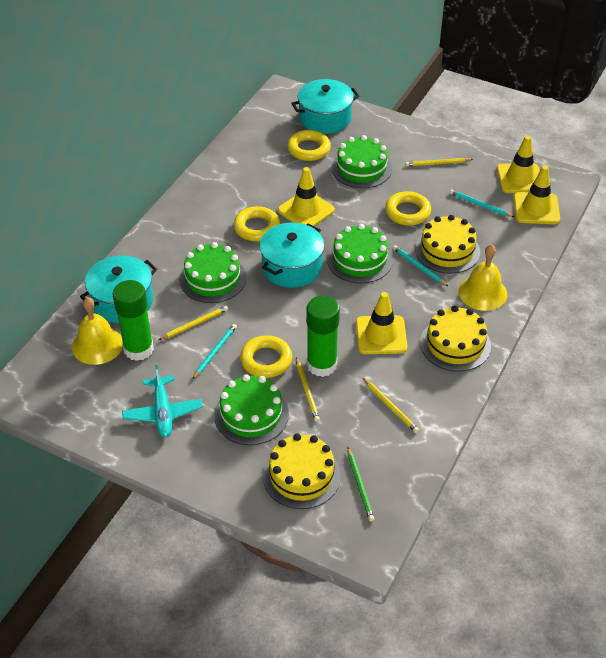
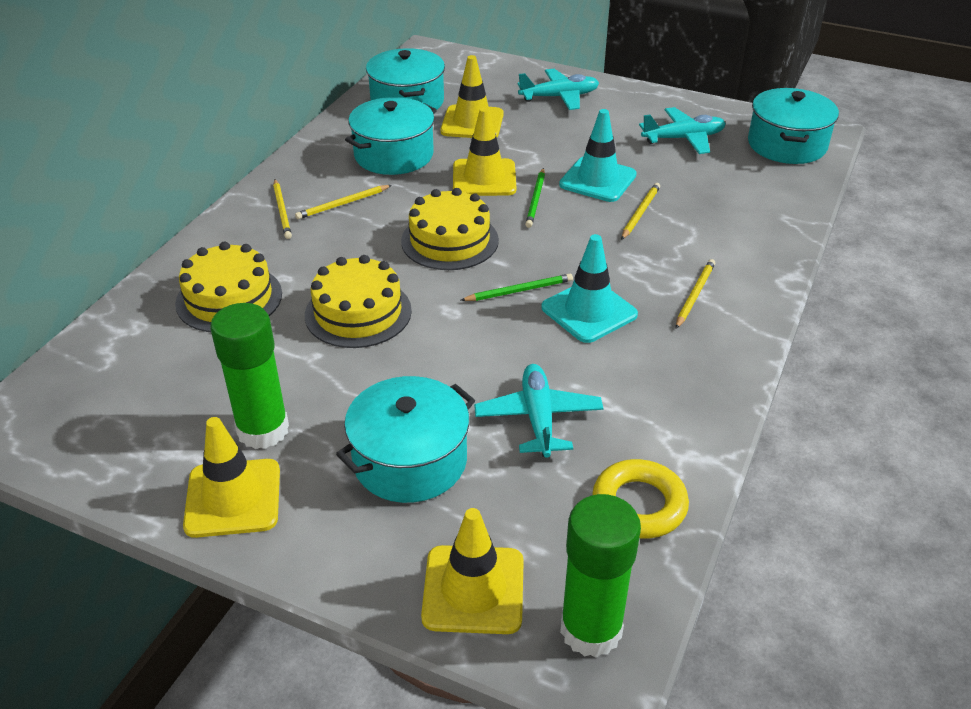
green cake: 4 -> 0
green pencil: 1 -> 2
turquoise pencil: 3 -> 0
turquoise plane: 1 -> 3
turquoise pot: 3 -> 4
turquoise traffic cone: 0 -> 2
yellow bell: 2 -> 0
yellow ring: 4 -> 1

